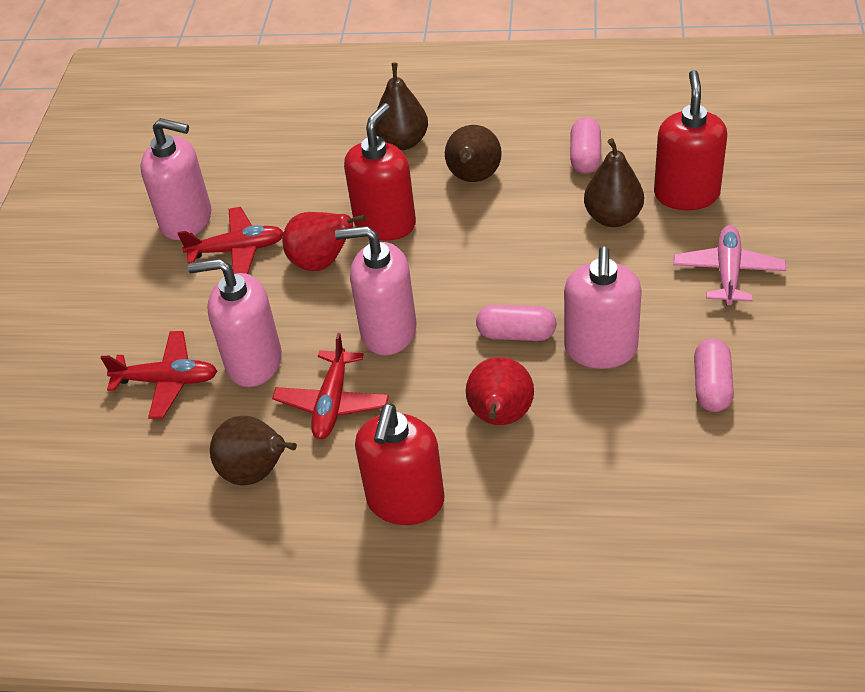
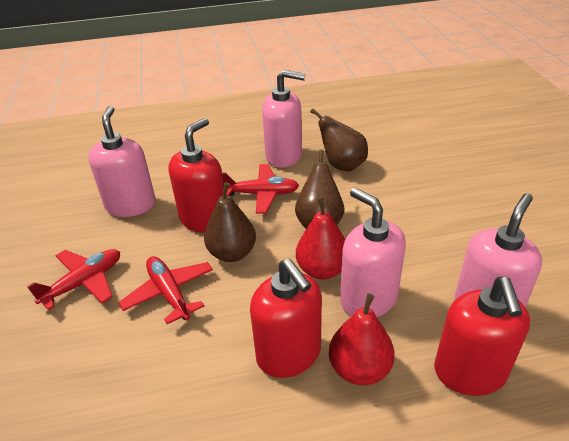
brown pear: 4 -> 3
pink capsule: 3 -> 0
pink plane: 1 -> 0

